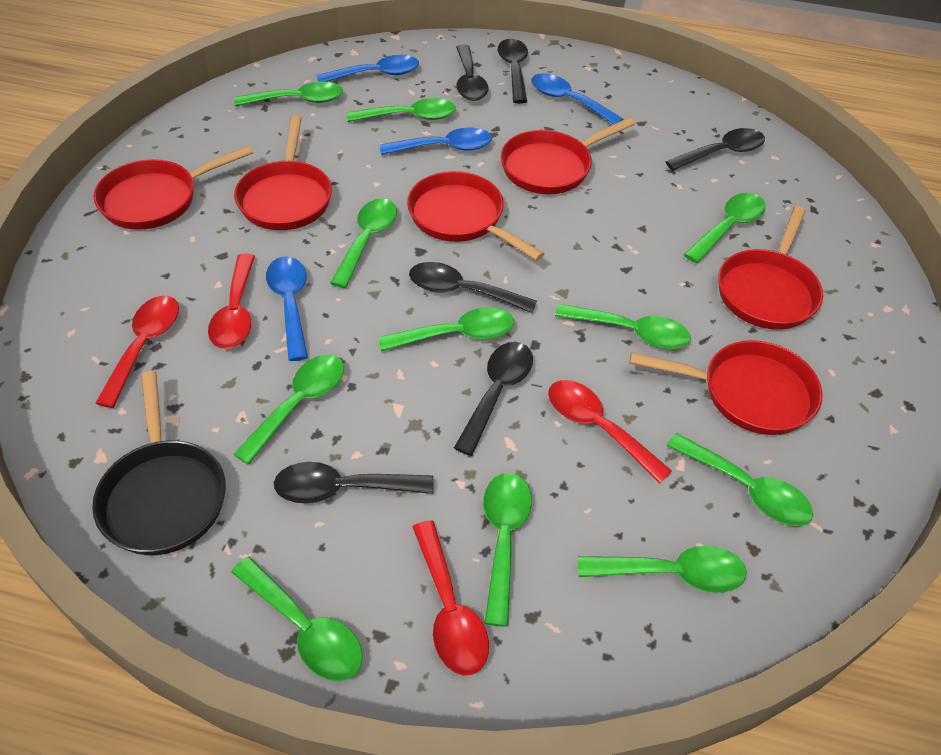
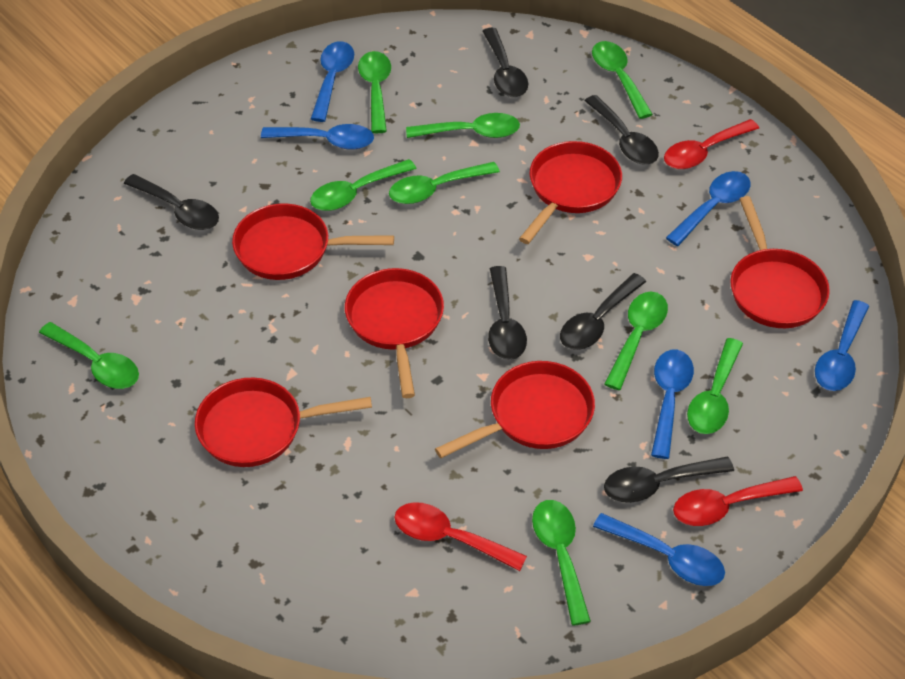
black pan: 1 -> 0
blue spoon: 4 -> 6
green spoon: 11 -> 9
red spoon: 4 -> 3

